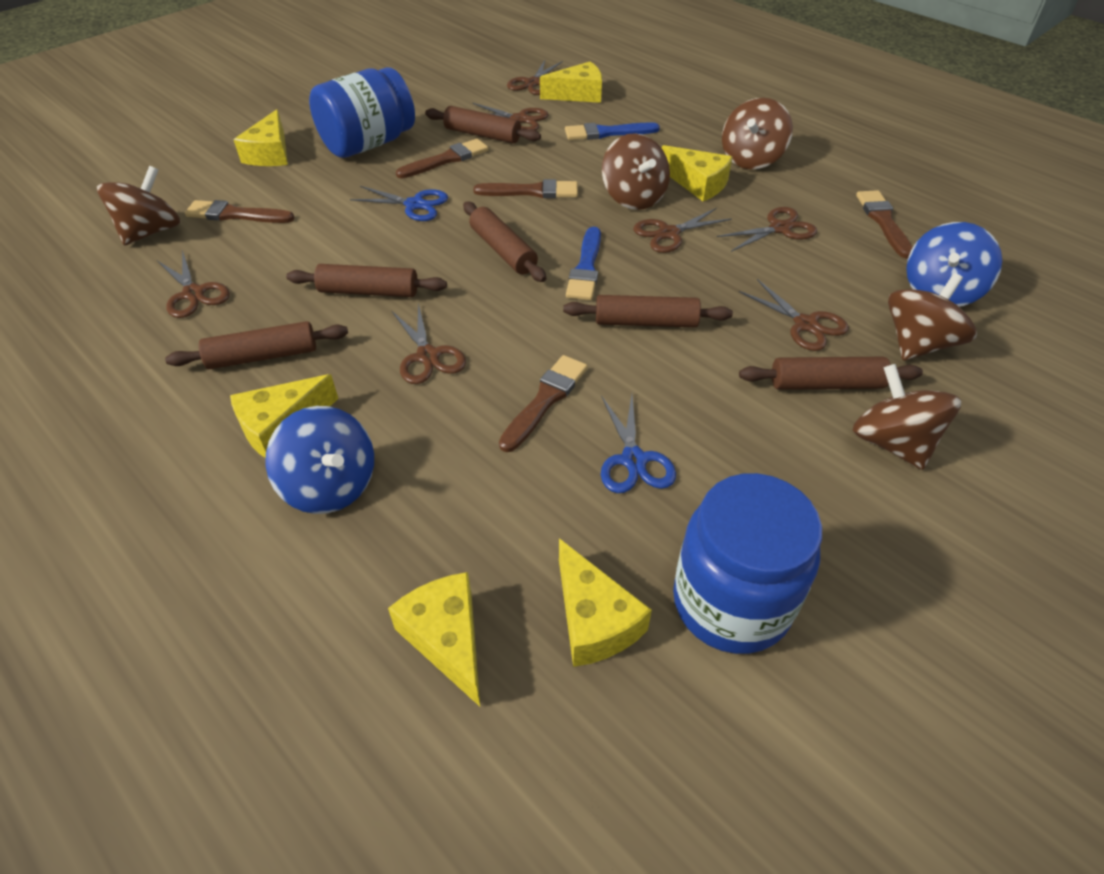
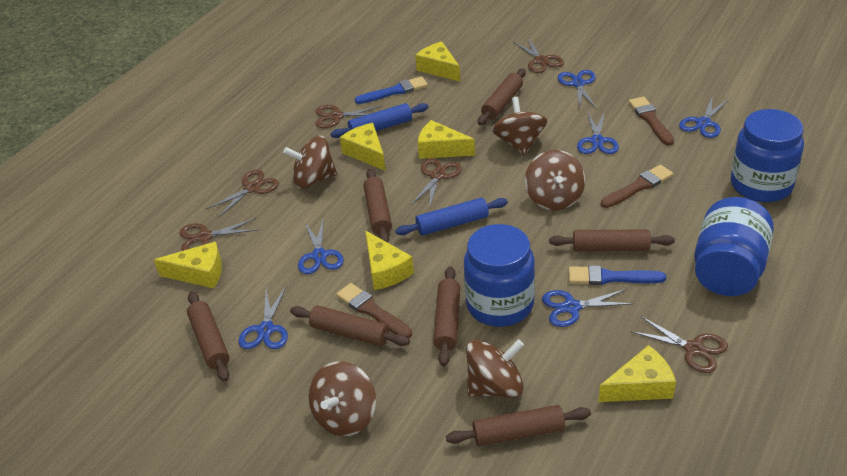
blue jar: 2 -> 3
blue rolling pin: 0 -> 2
blue scissors: 2 -> 6
blue spinning top: 2 -> 0
brown brush: 5 -> 3
brown rolling pin: 6 -> 7
brown scissors: 7 -> 6

